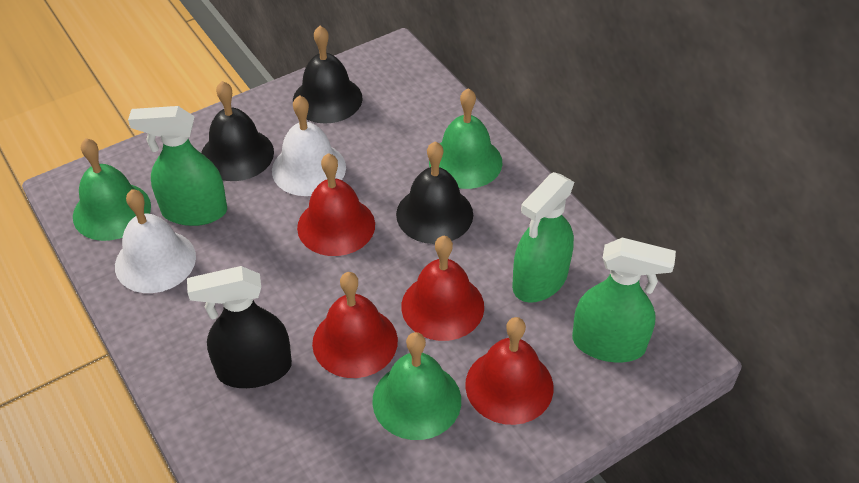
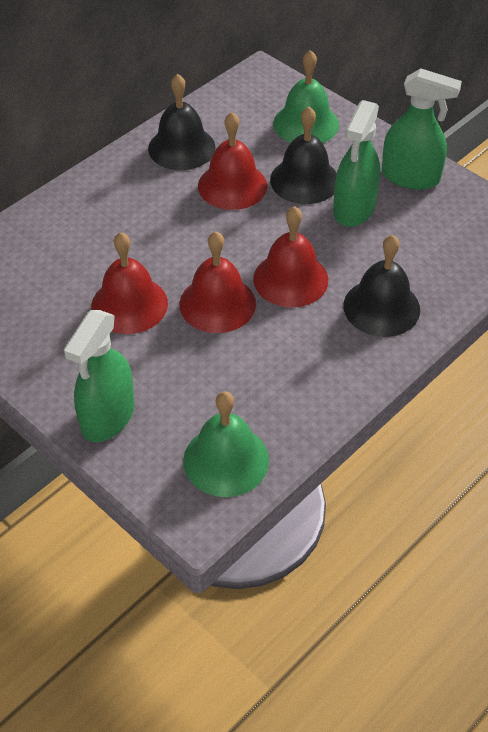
black spray bottle: 1 -> 0
green bell: 3 -> 2
white bell: 2 -> 0

